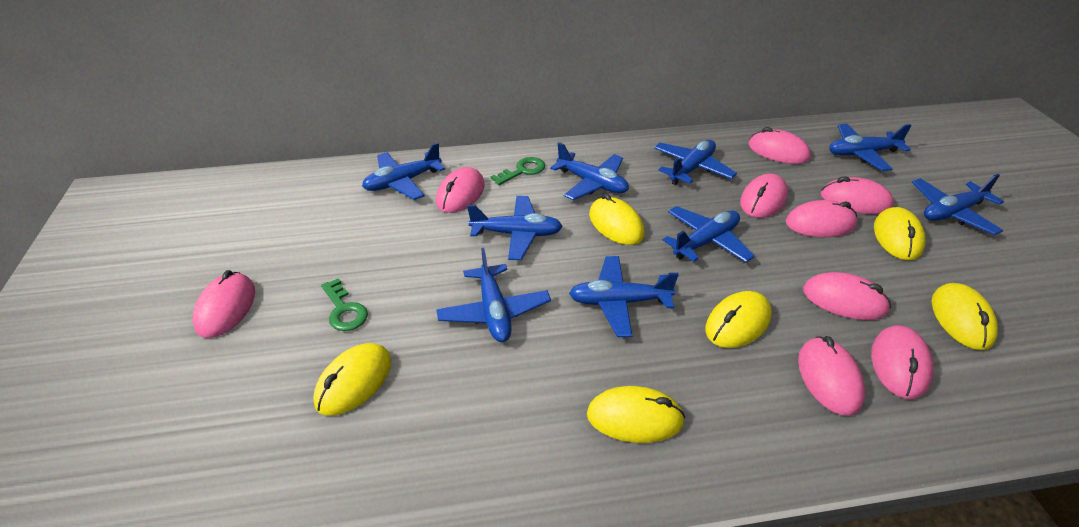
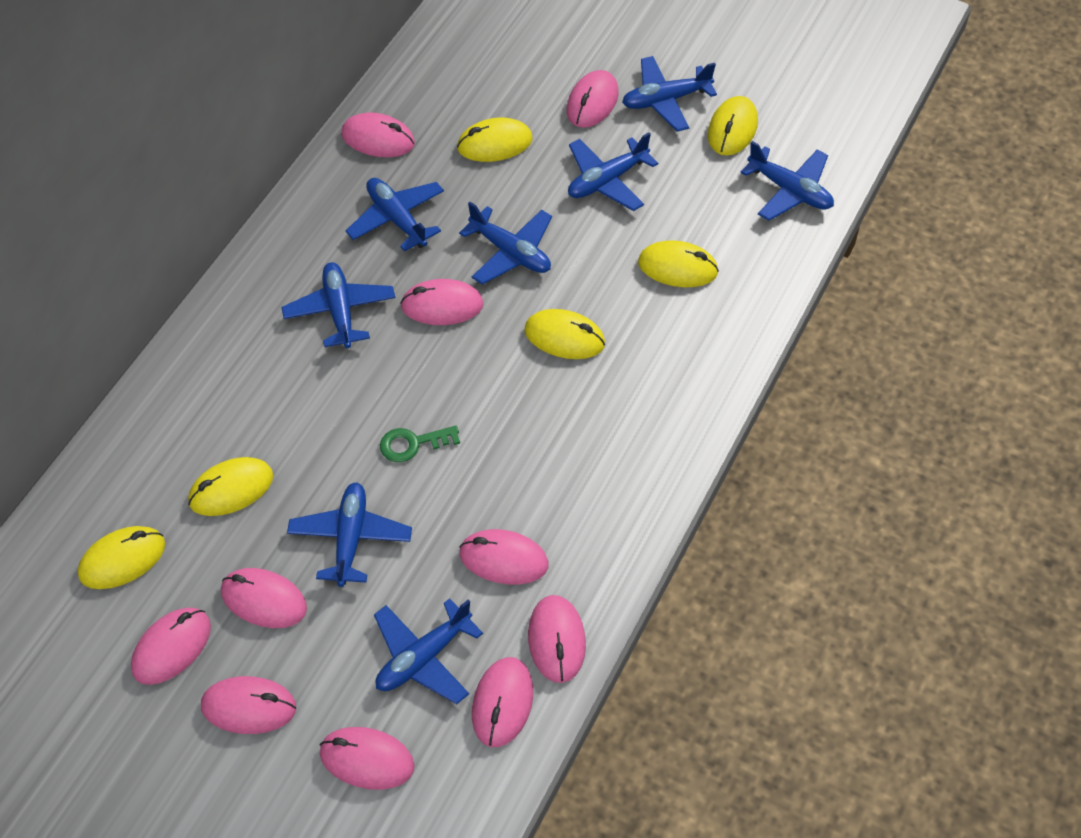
blue plane: 9 -> 8
green key: 2 -> 1
pink mouse: 9 -> 10

